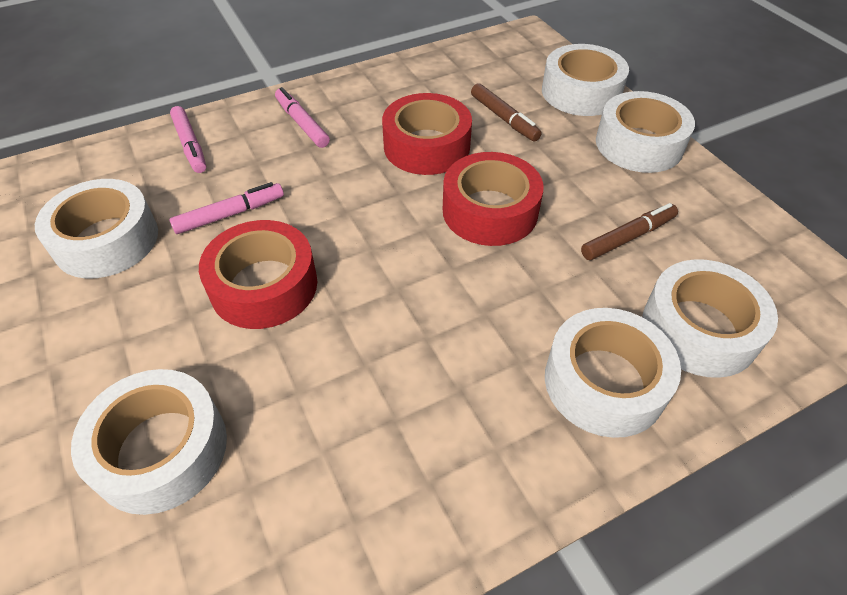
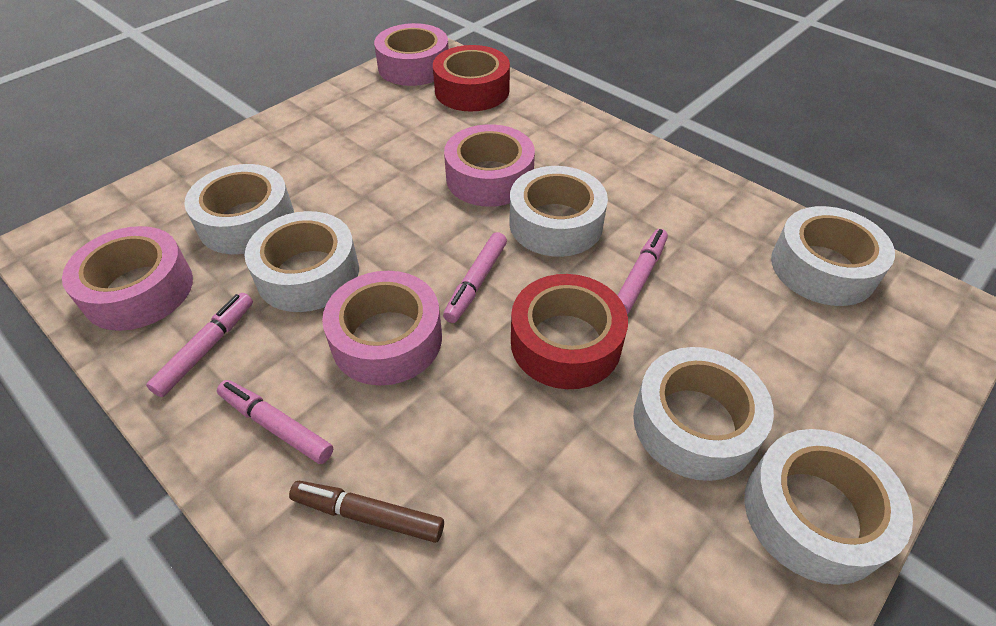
brown marker: 2 -> 1
pink marker: 3 -> 4
pink tape: 0 -> 4
red tape: 3 -> 2

